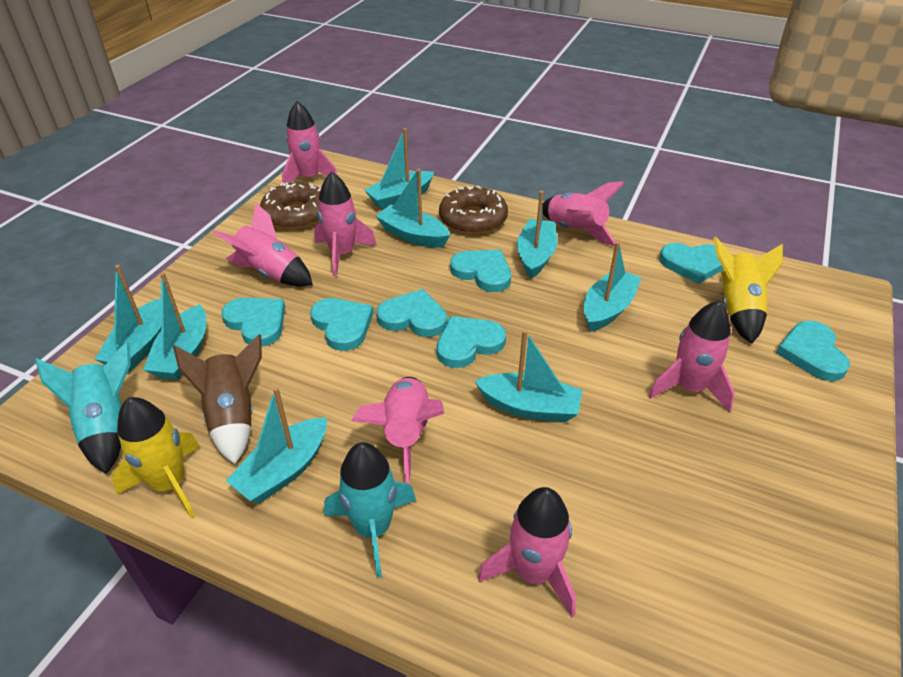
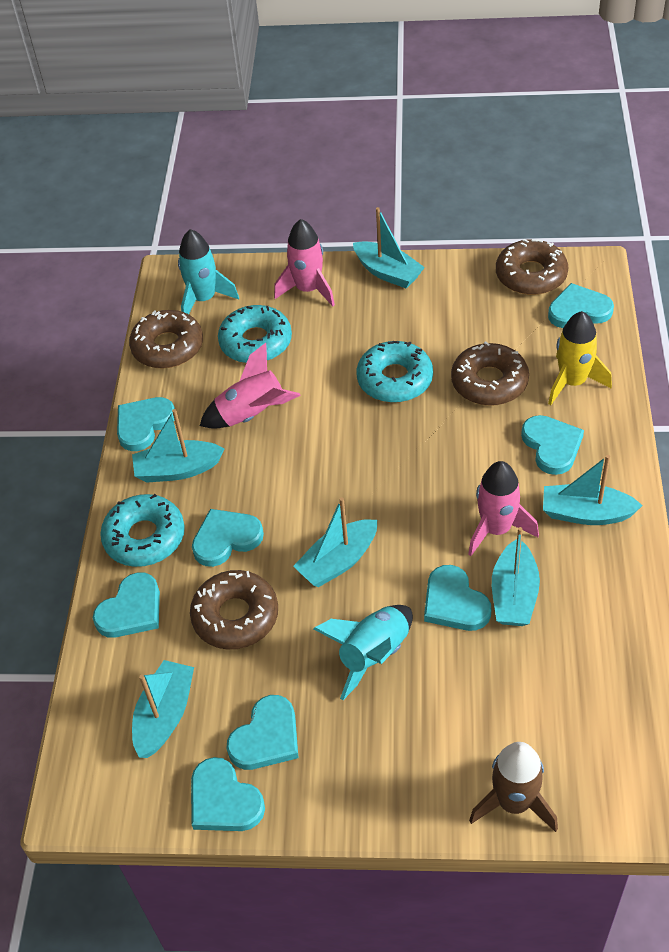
brown donut: 2 -> 4
pink rocket: 7 -> 3
turquoise boat: 8 -> 6
turquoise donut: 0 -> 3
turquoise heart: 7 -> 8
yellow rocket: 2 -> 1

